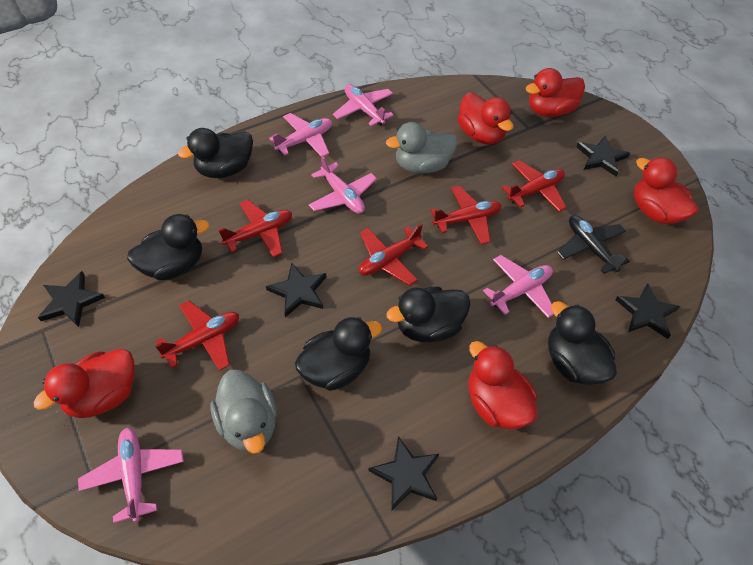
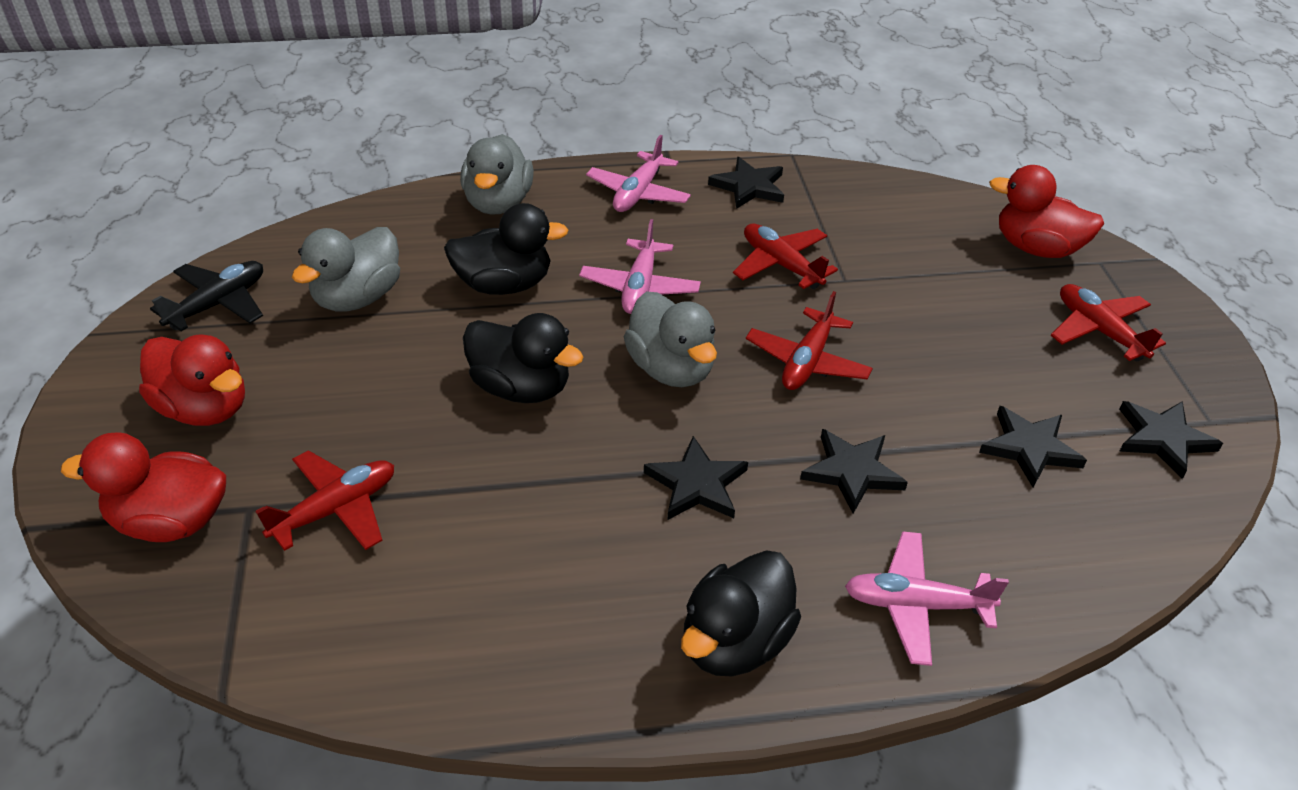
black duck: 5 -> 3
grey duck: 2 -> 3
pink plane: 5 -> 3
red duck: 5 -> 3
red plane: 5 -> 4

